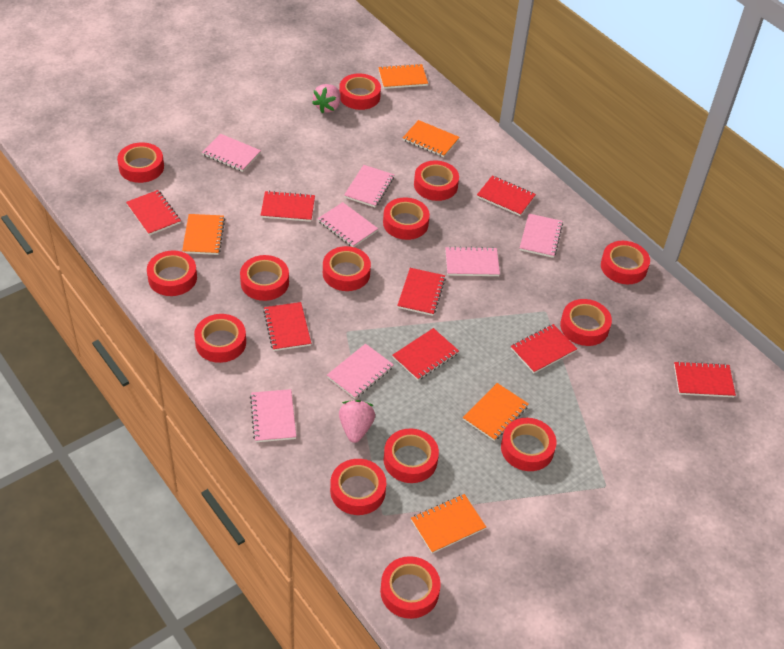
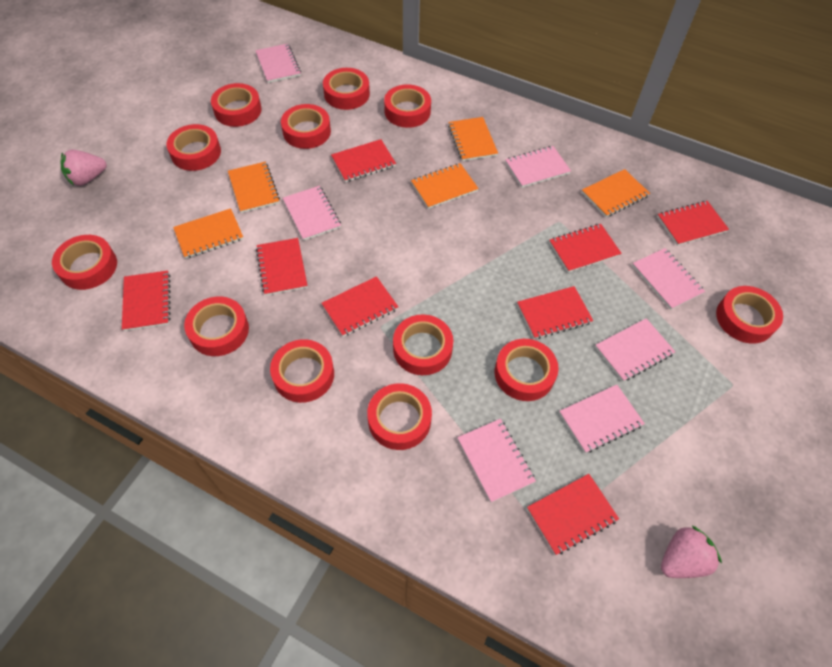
red tape: 14 -> 12

